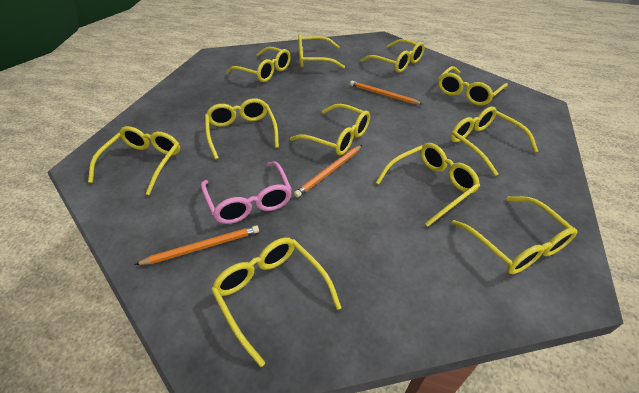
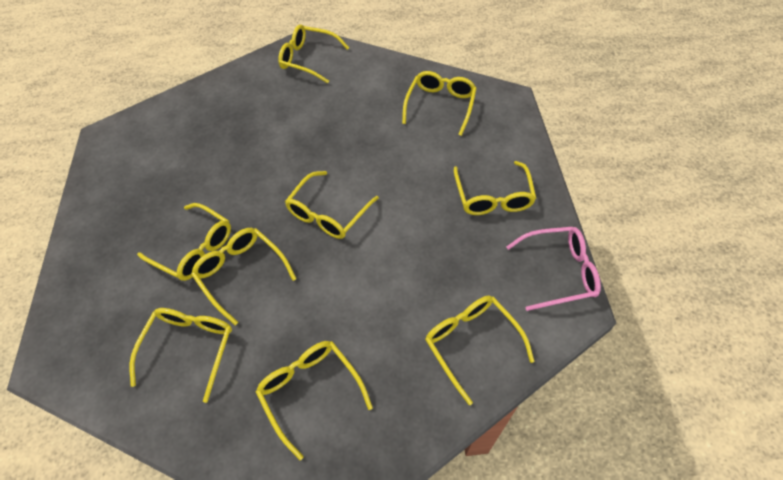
orange pencil: 3 -> 0
yellow glasses: 11 -> 9

